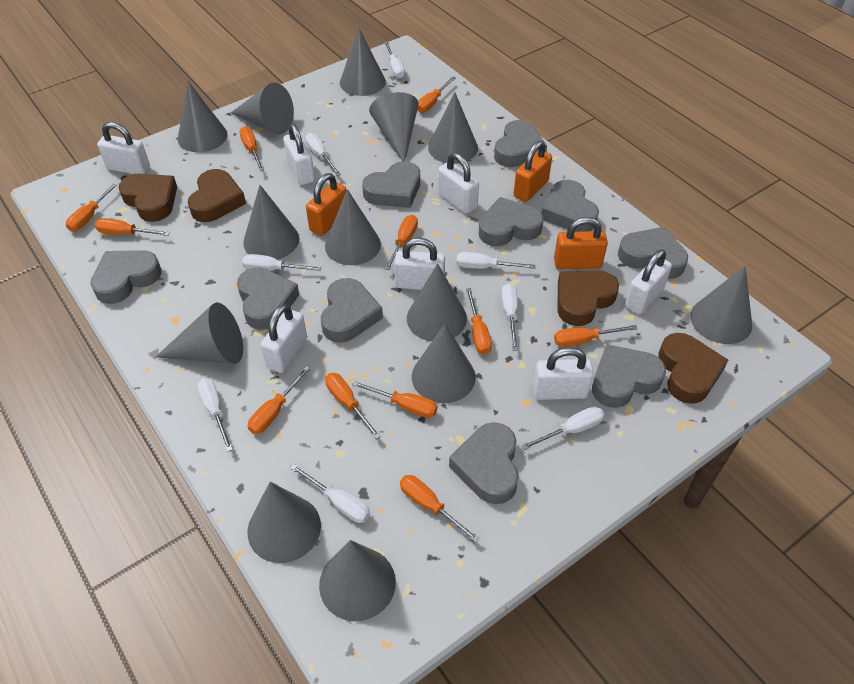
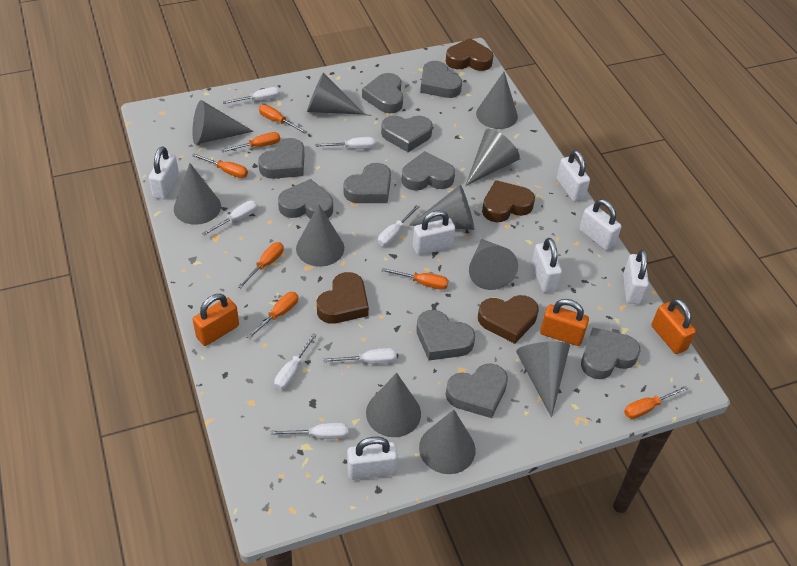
grey cone: 13 -> 11
orange screwdriver: 11 -> 7
white screwdriver: 8 -> 7

